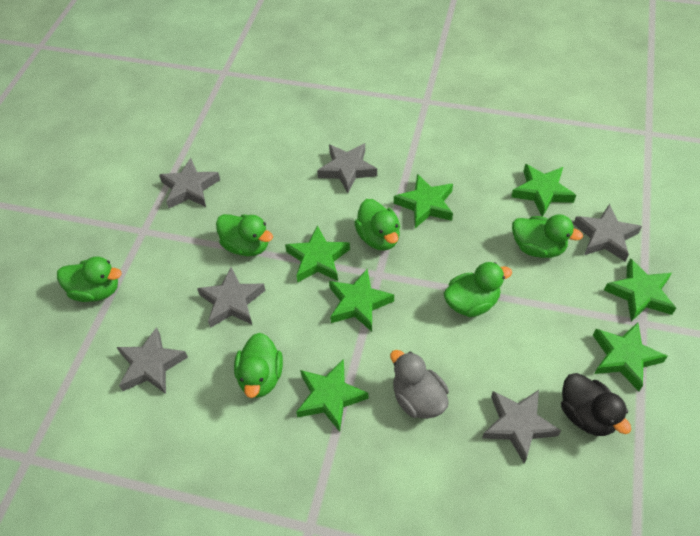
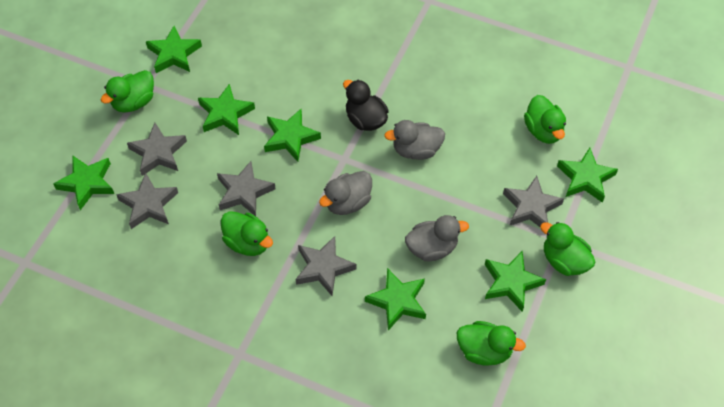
green duck: 6 -> 5
grey duck: 1 -> 3
grey star: 6 -> 5

